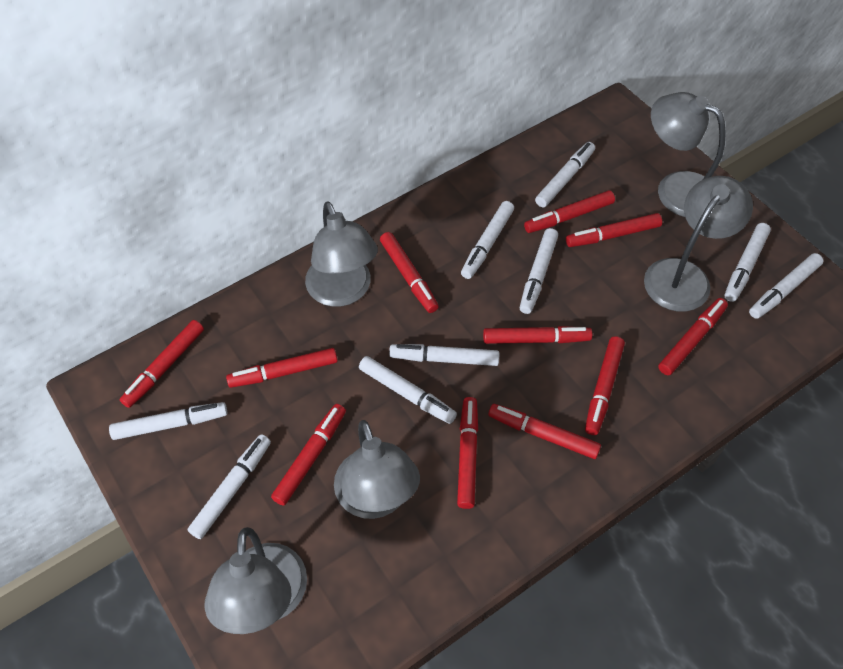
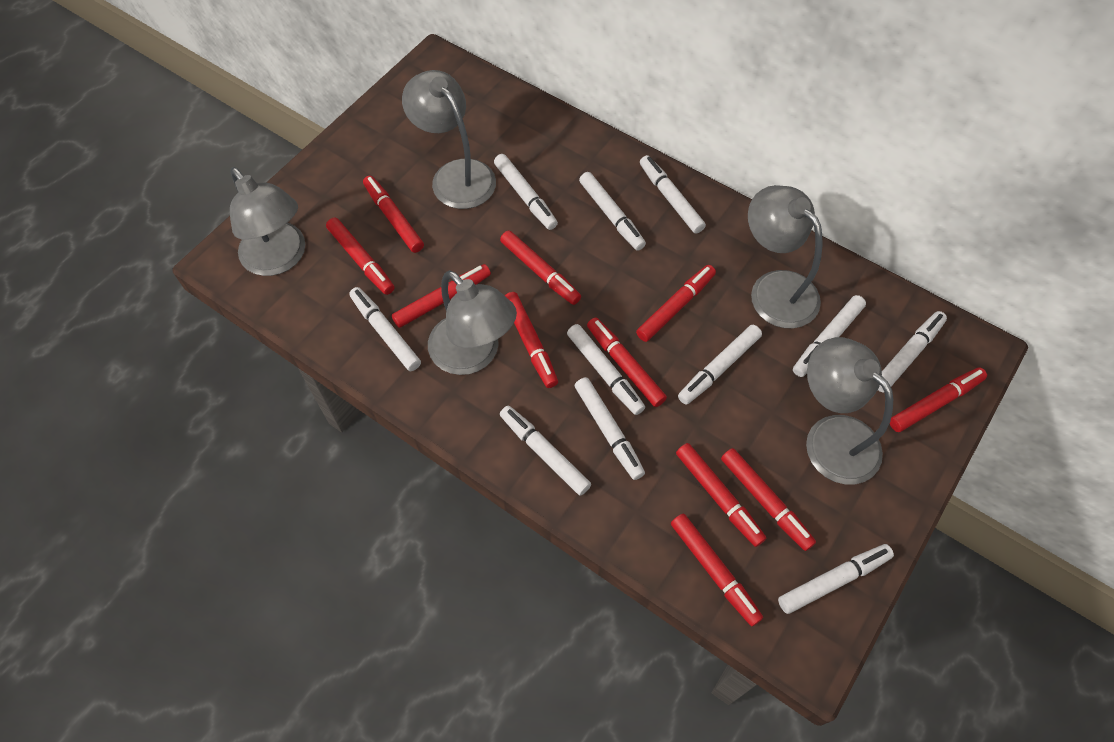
white marker: 9 -> 11

